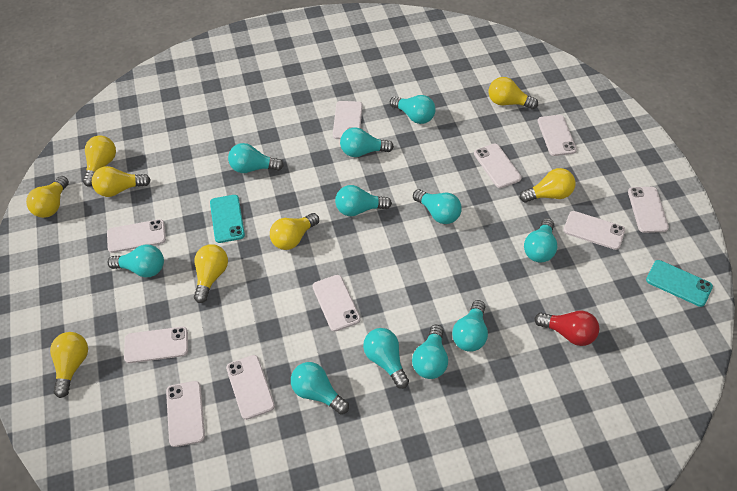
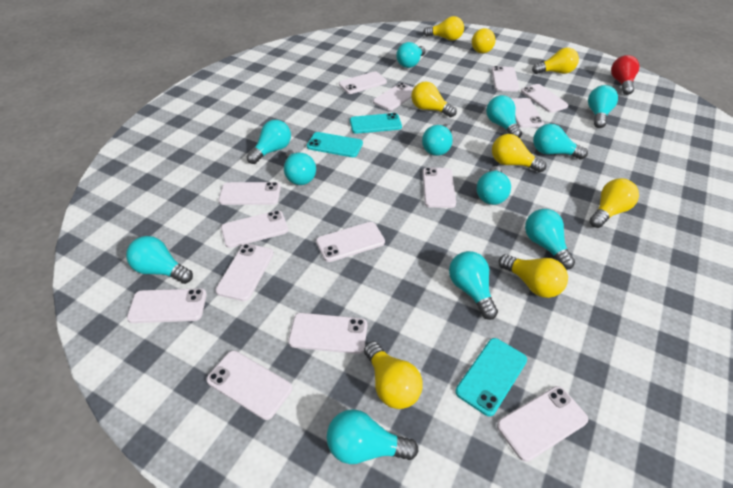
turquoise light bulb: 11 -> 12
turquoise phone: 2 -> 3
white phone: 10 -> 14

